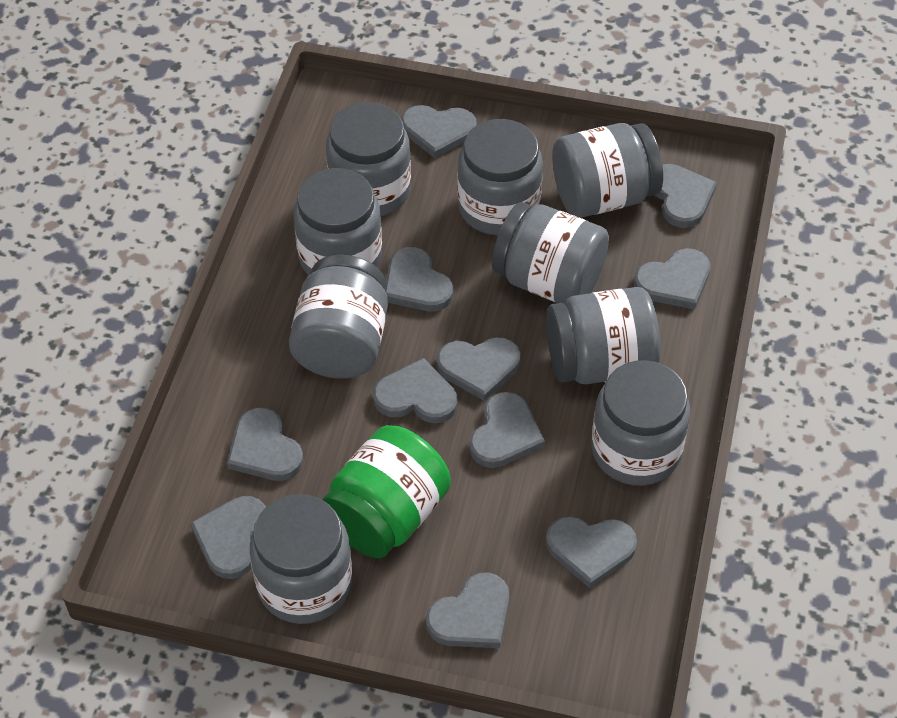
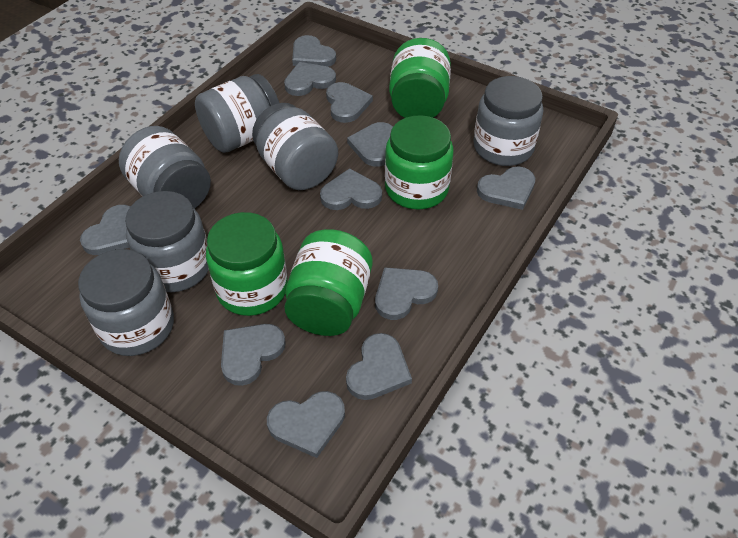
green jar: 1 -> 4
grey jar: 9 -> 6

